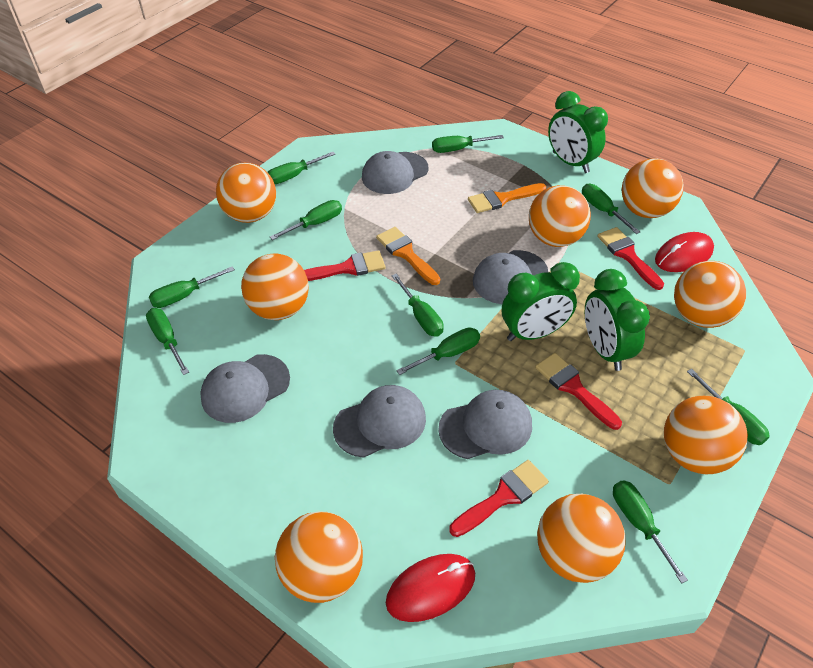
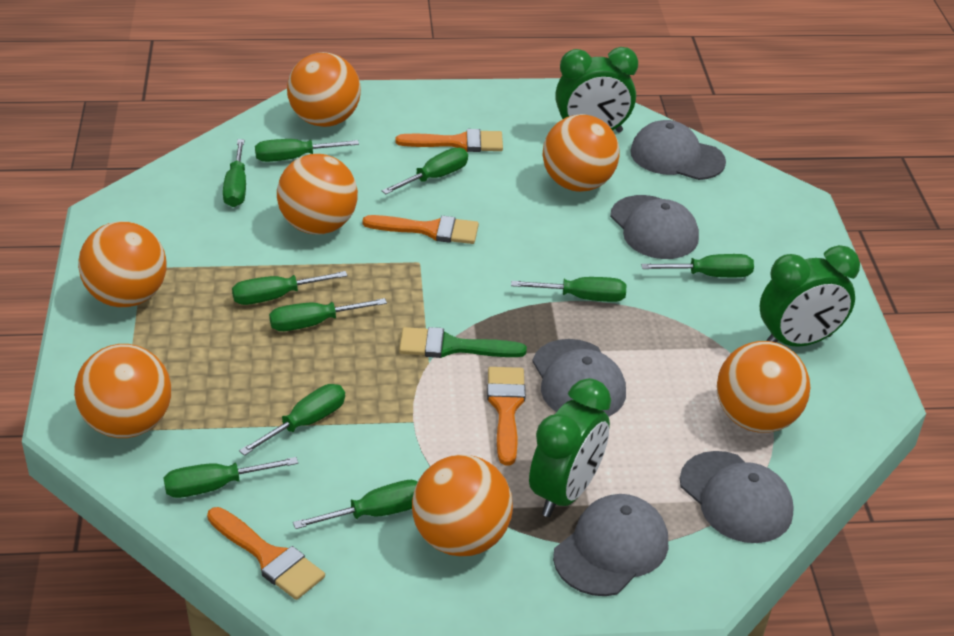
green brush: 0 -> 1
orange ball: 8 -> 7
orange brush: 2 -> 4
red brush: 4 -> 0
red mouse: 2 -> 0

